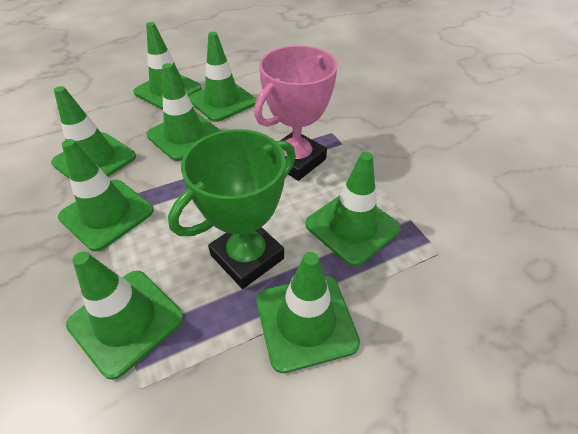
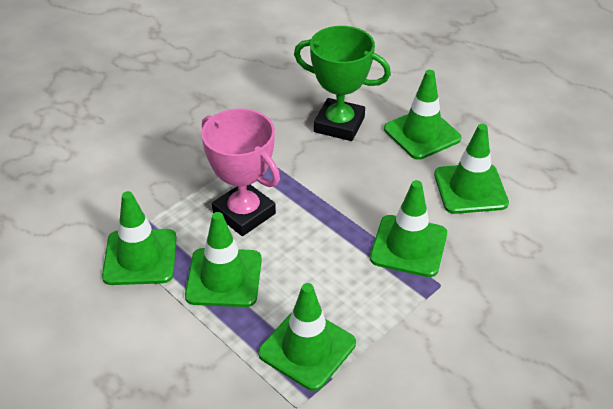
green traffic cone: 8 -> 6

